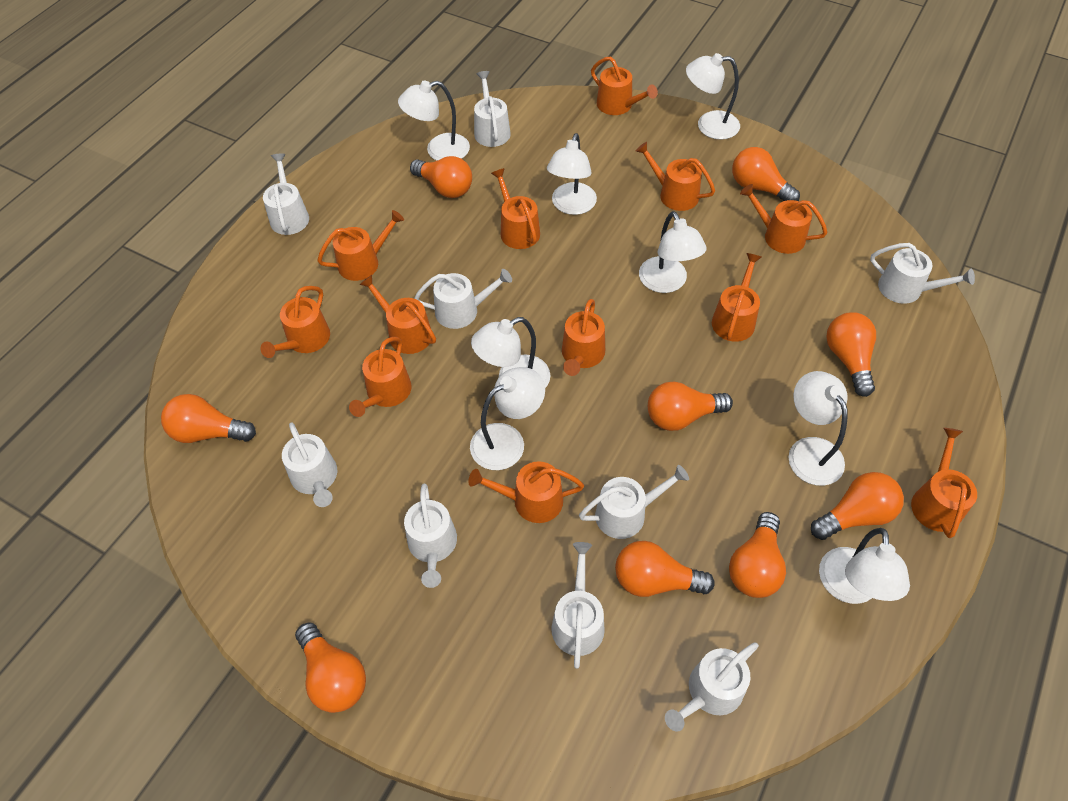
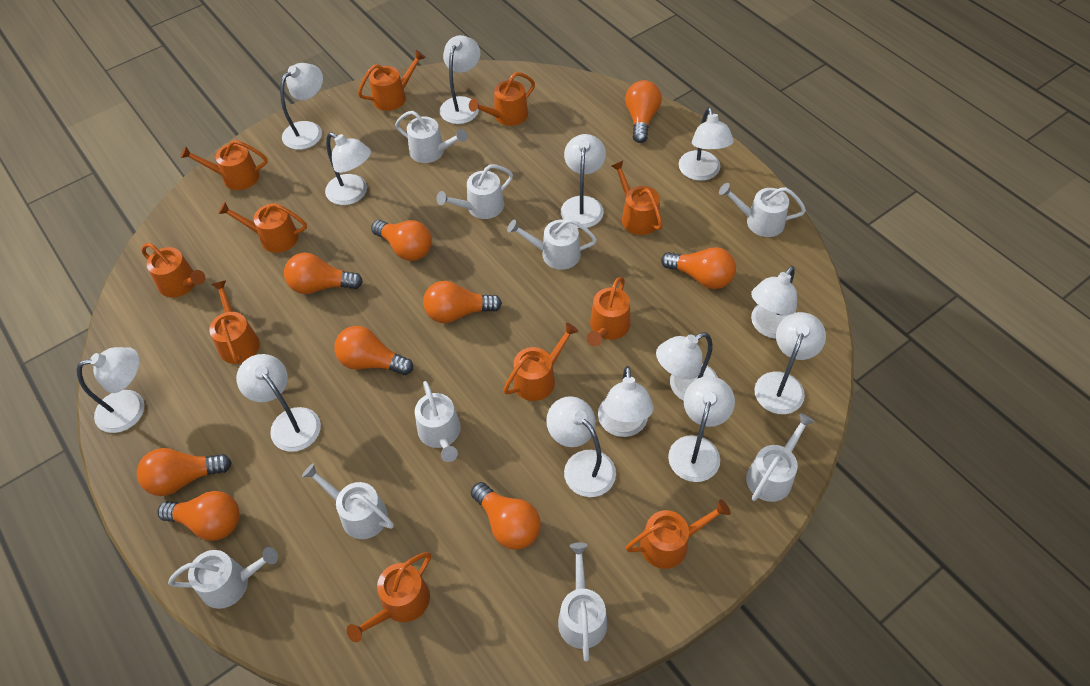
orange watering can: 12 -> 11
white lamp: 8 -> 13

